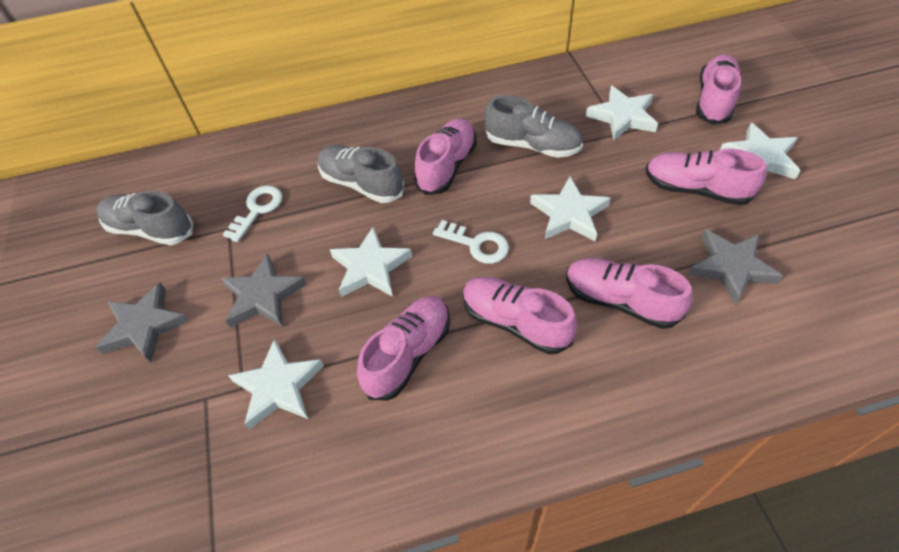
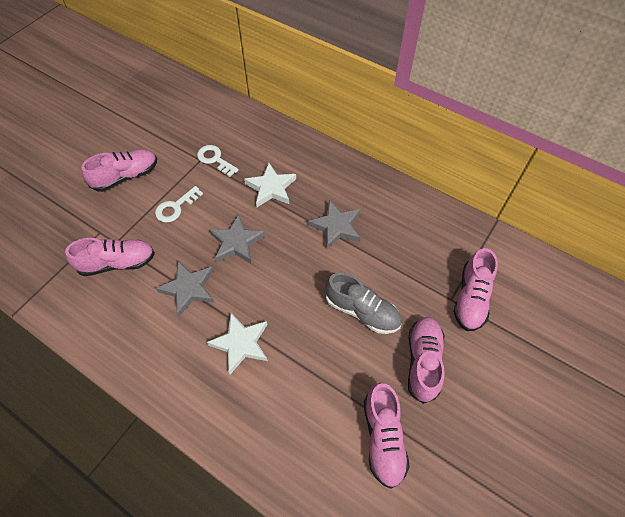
grey shoe: 3 -> 1
pink shoe: 6 -> 5
white star: 5 -> 2

